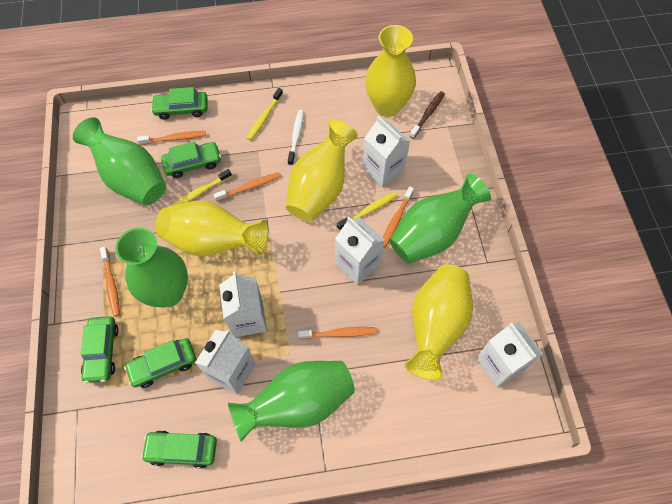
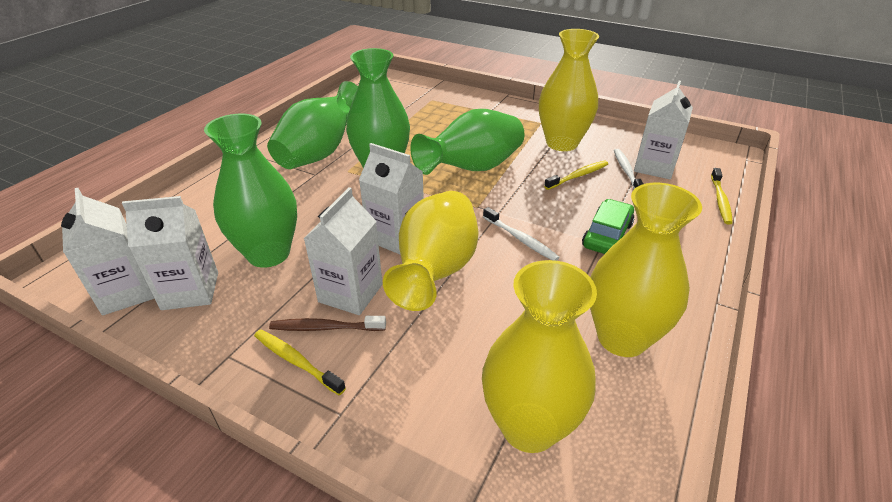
green car: 5 -> 1
orange toothbrush: 5 -> 0
white toothbrush: 1 -> 2

